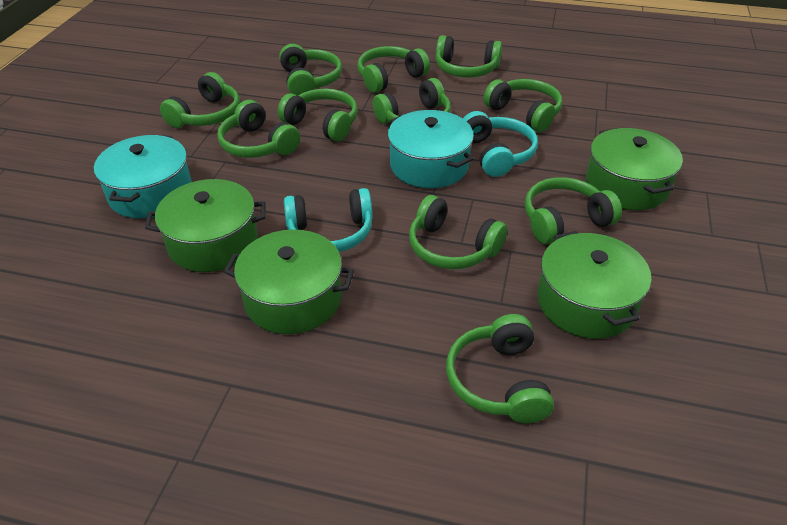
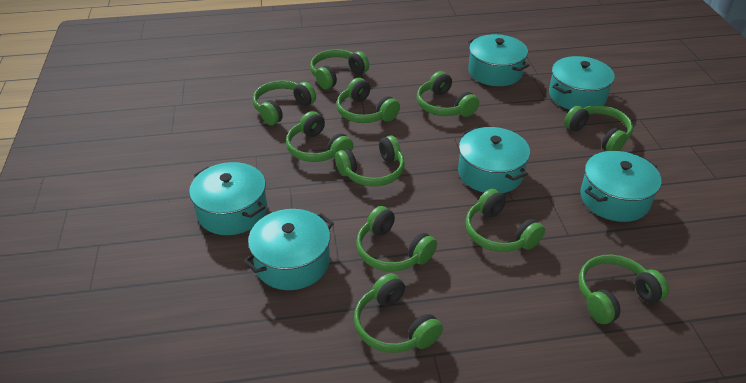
green pot: 4 -> 0
turquoise headphones: 2 -> 0
turquoise pot: 2 -> 6

